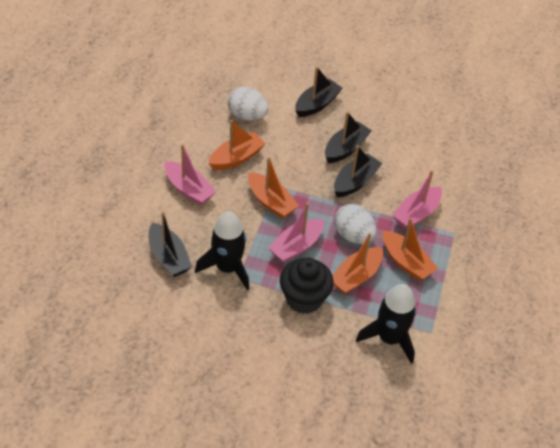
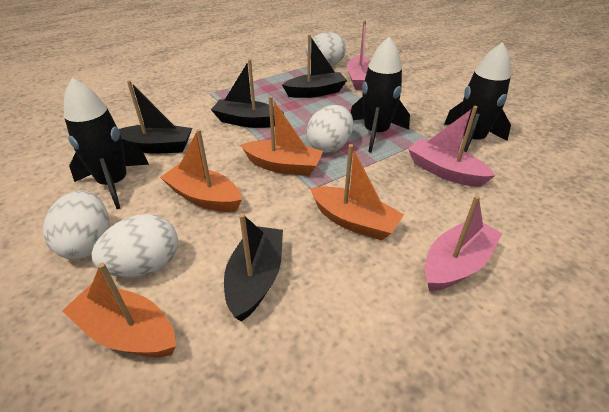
black cupcake: 1 -> 0
black rocket: 2 -> 3
white egg: 2 -> 4

